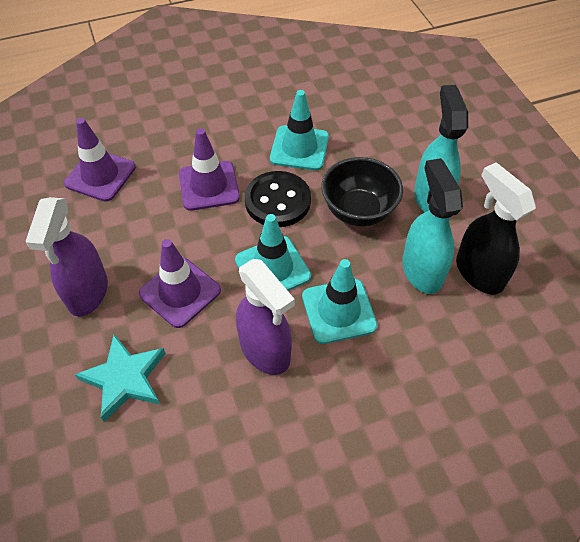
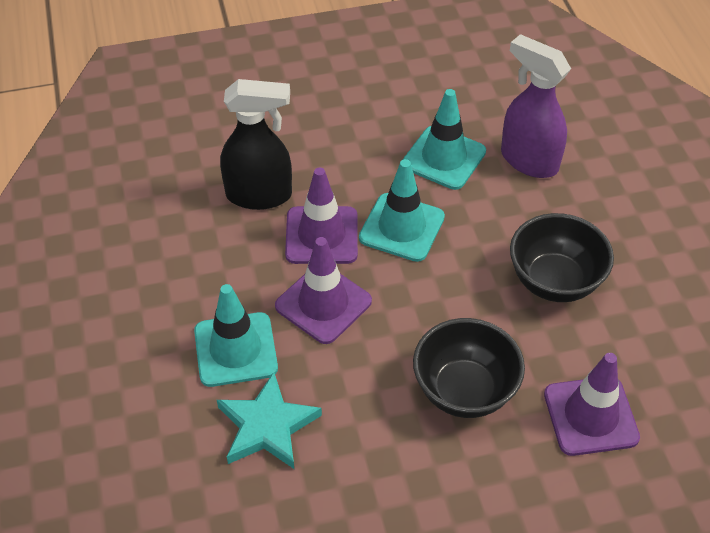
black bowl: 1 -> 2
black button: 1 -> 0
purple spray bottle: 2 -> 1
turquoise spray bottle: 2 -> 0

